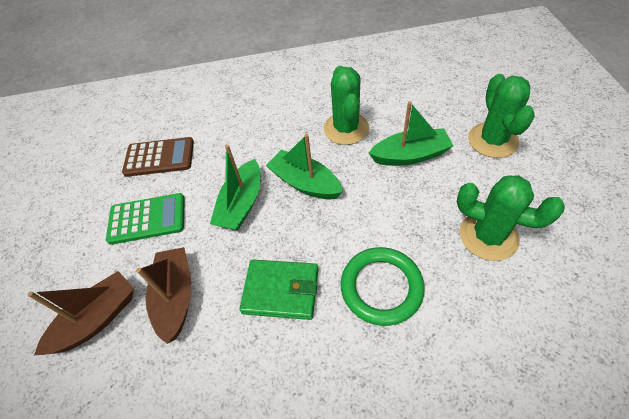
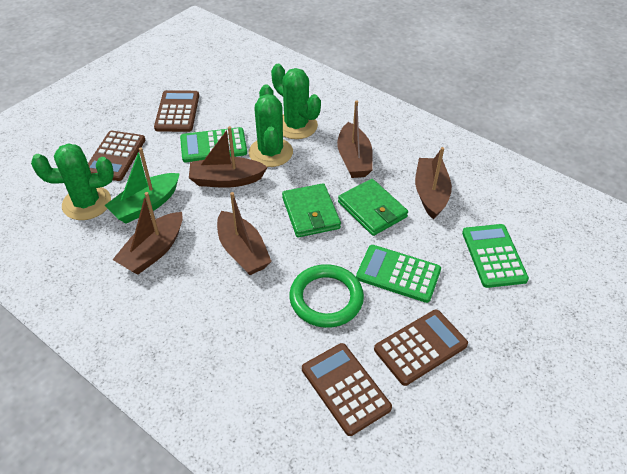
brown boat: 2 -> 5
brown calculator: 1 -> 4
green boat: 3 -> 1
green calculator: 1 -> 3
green wallet: 1 -> 2

